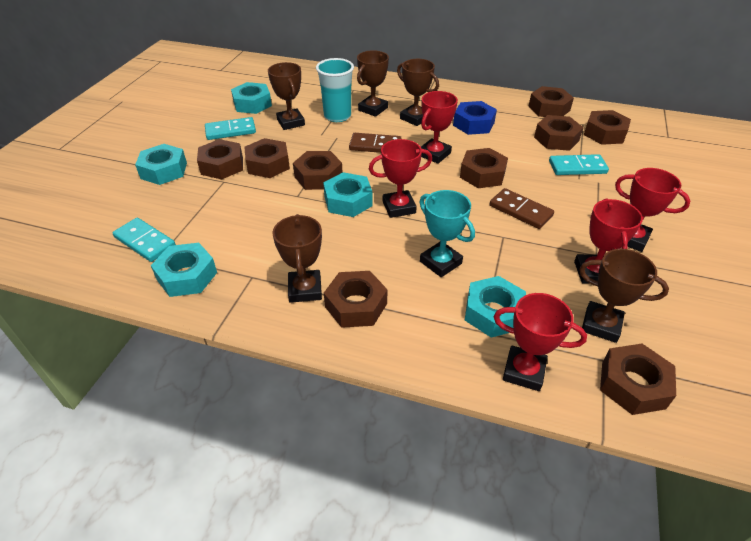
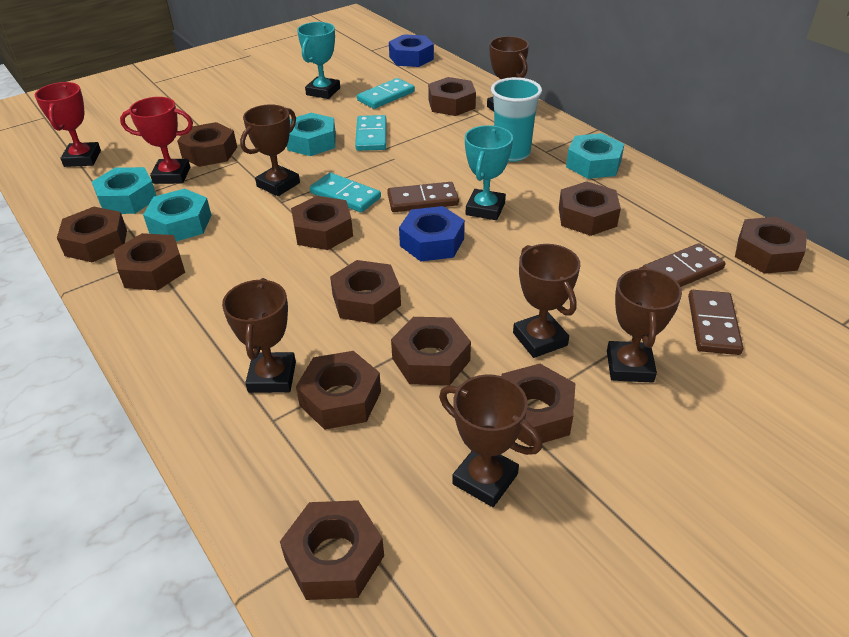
blue nut: 1 -> 2
brown domino: 2 -> 3
brown nut: 9 -> 12
brown trophy: 5 -> 6
red trophy: 5 -> 2
turquoise nut: 5 -> 4
turquoise trophy: 1 -> 2

